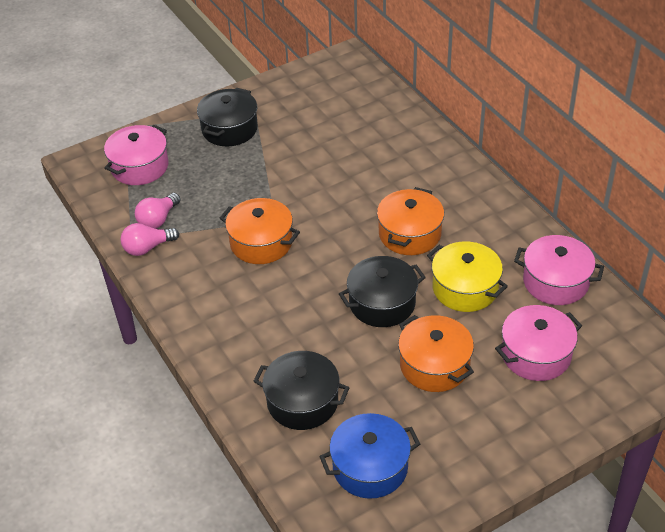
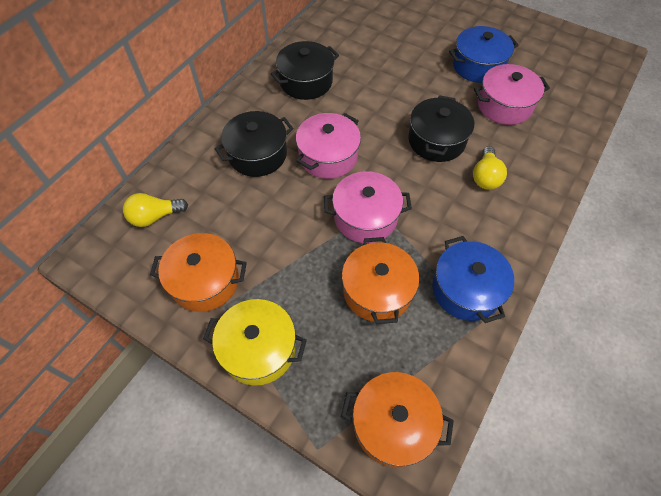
blue pot: 1 -> 2
pink light bulb: 2 -> 0
yellow light bulb: 0 -> 2

